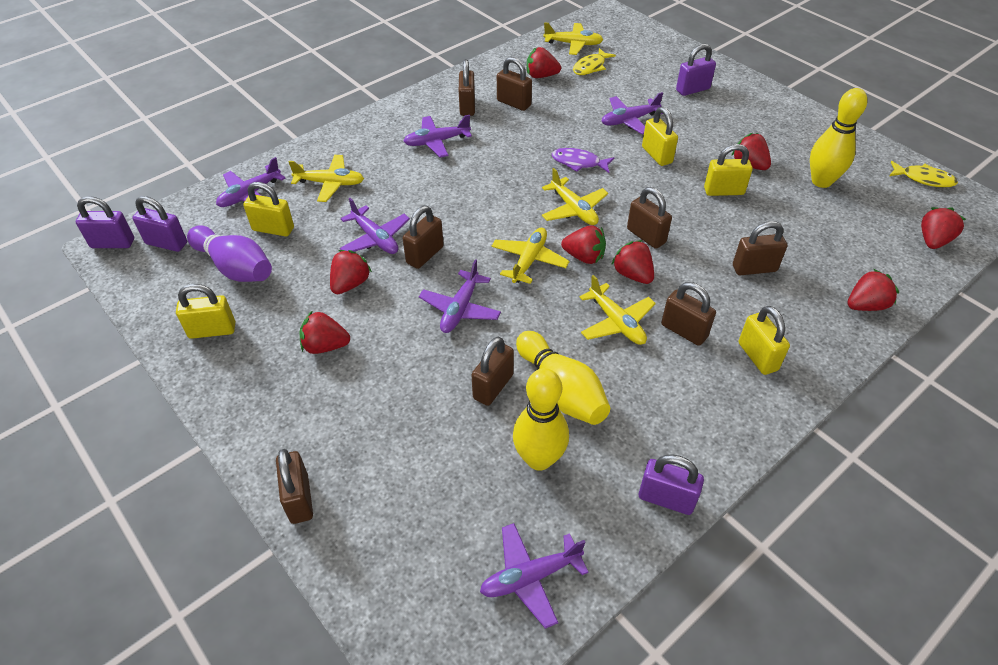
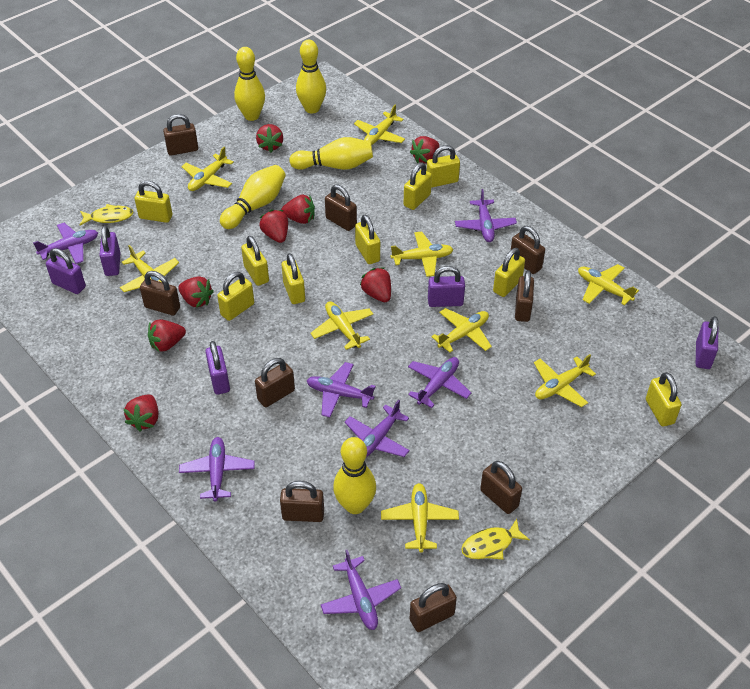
brown padlock: 8 -> 9
purple bowling pin: 1 -> 0
purple fish: 1 -> 0
purple padlock: 4 -> 5
purple plane: 6 -> 7
yellow bowling pin: 3 -> 5
yellow padlock: 5 -> 9
yellow plane: 5 -> 9

